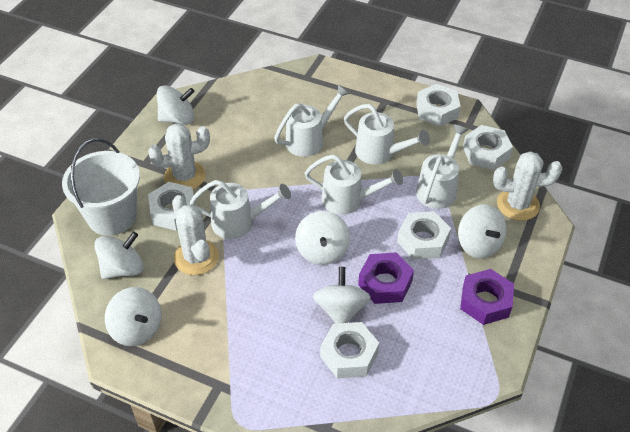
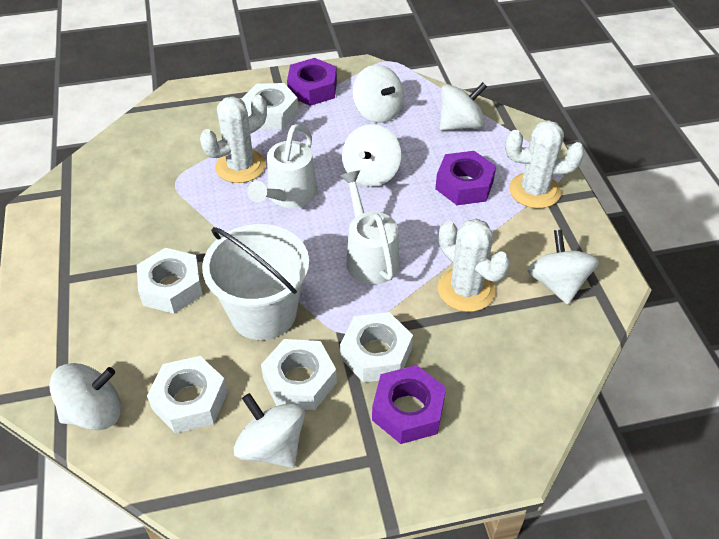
purple nut: 2 -> 3
white watering can: 5 -> 2

